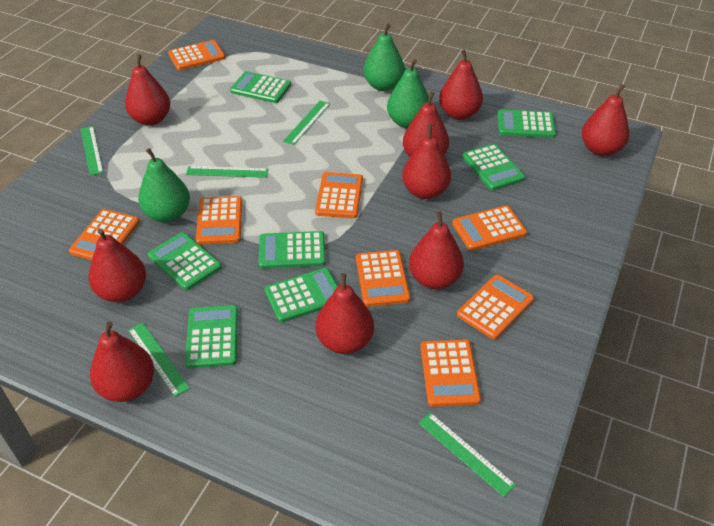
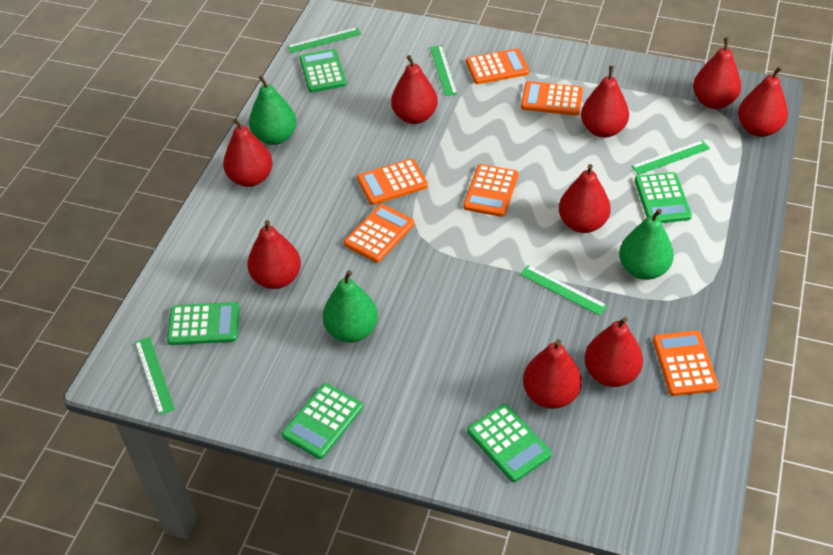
green calculator: 7 -> 5
orange calculator: 8 -> 6

